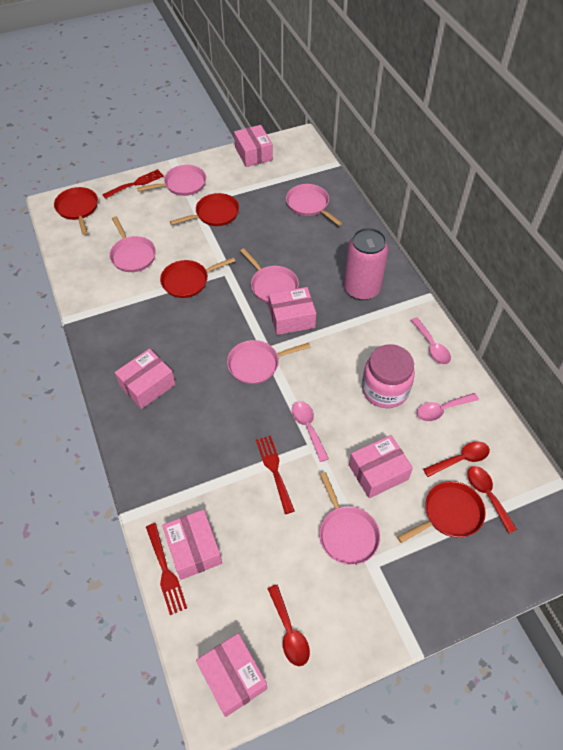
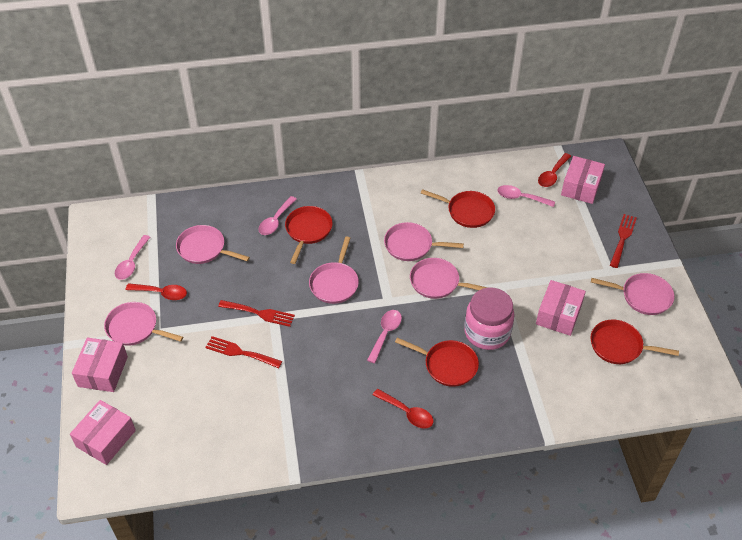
pink box: 6 -> 4
pink can: 1 -> 0
pink spoon: 3 -> 4

